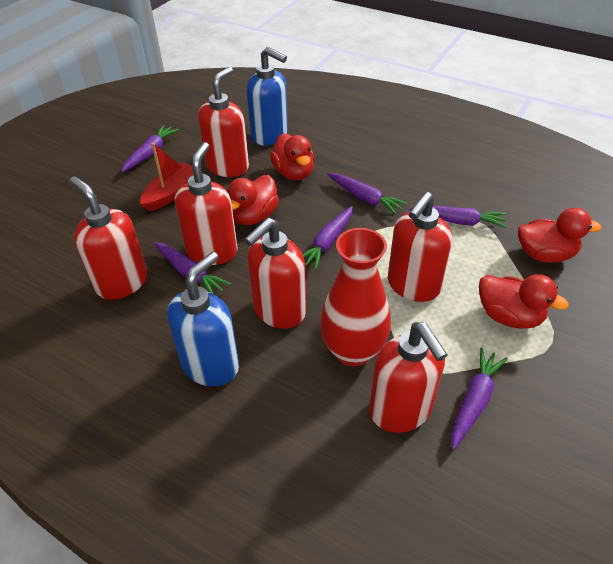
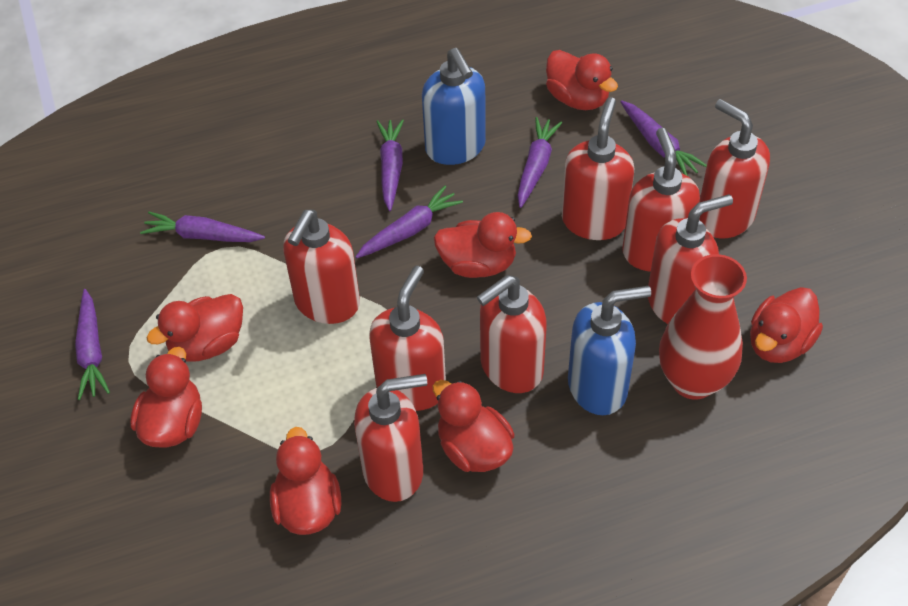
red boat: 1 -> 0
red duck: 4 -> 7
red soap dispenser: 6 -> 8

